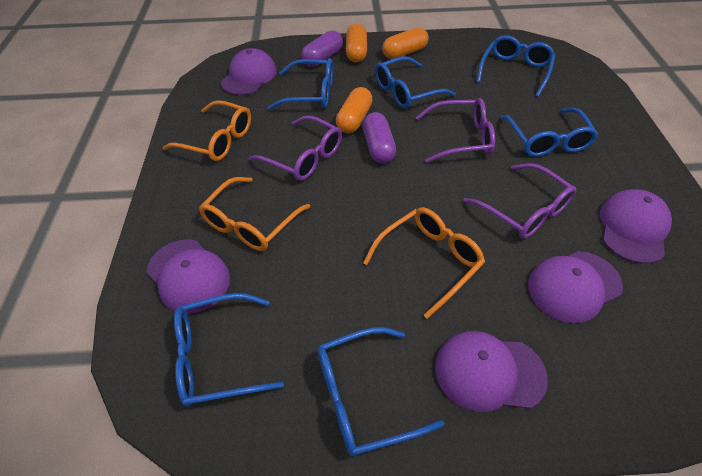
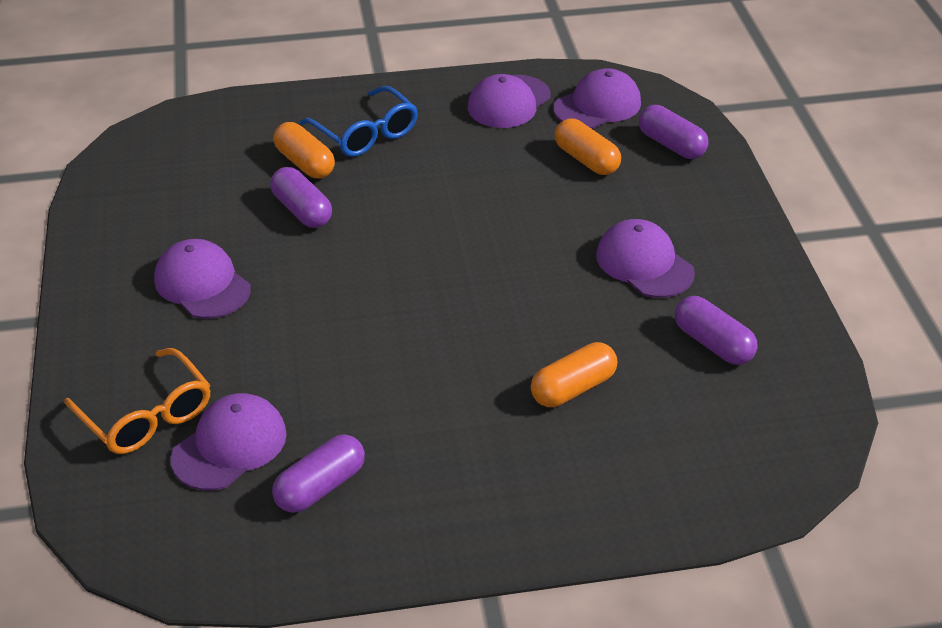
blue glasses: 6 -> 1
orange glasses: 3 -> 1
purple capsule: 2 -> 4
purple glasses: 3 -> 0

